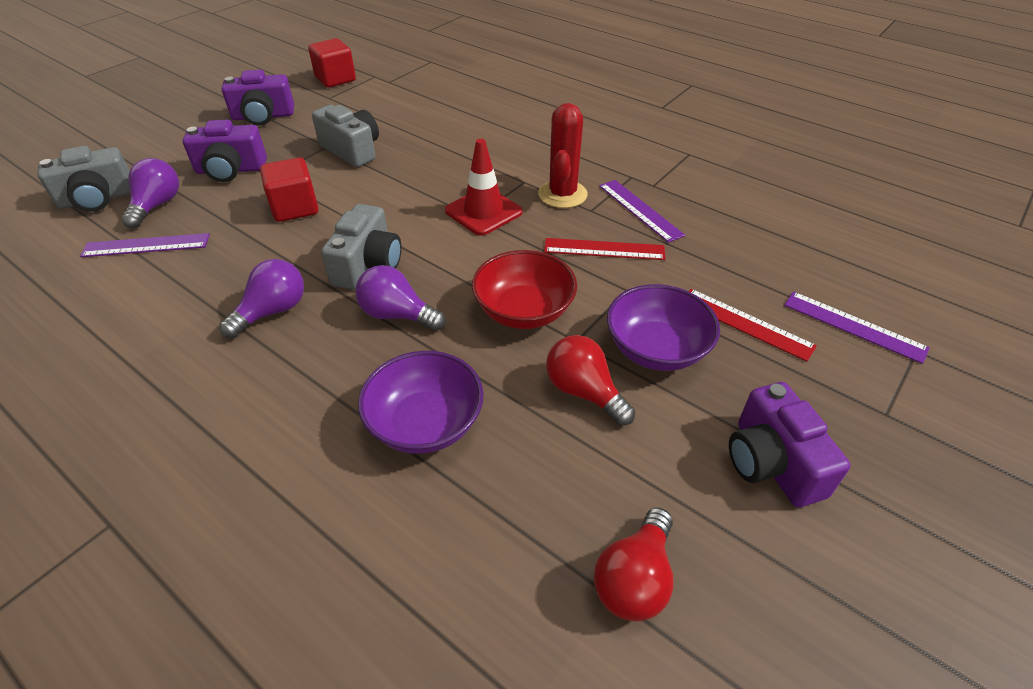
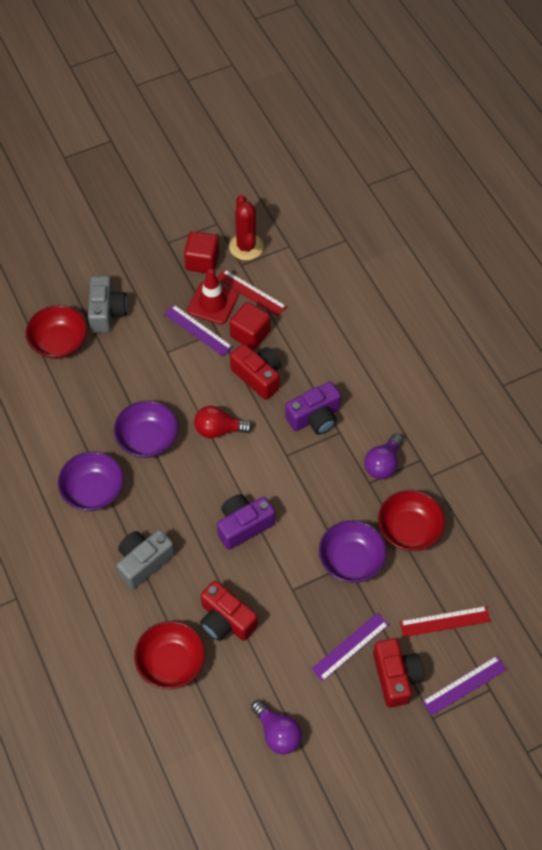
grey camera: 3 -> 2
purple bowl: 2 -> 3
purple camera: 3 -> 2
purple light bulb: 3 -> 2
red bowl: 1 -> 3
red camera: 0 -> 3
red light bulb: 2 -> 1

